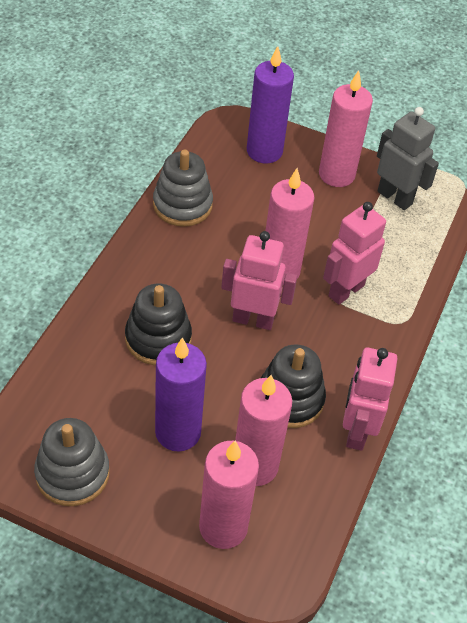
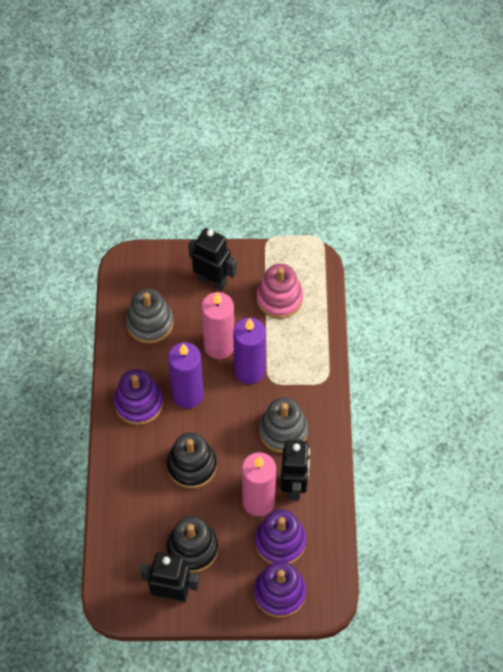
black robot: 0 -> 3
grey robot: 1 -> 0
pink candle: 4 -> 2
pink robot: 3 -> 0
pink stacking toy: 0 -> 1
purple stacking toy: 0 -> 3

